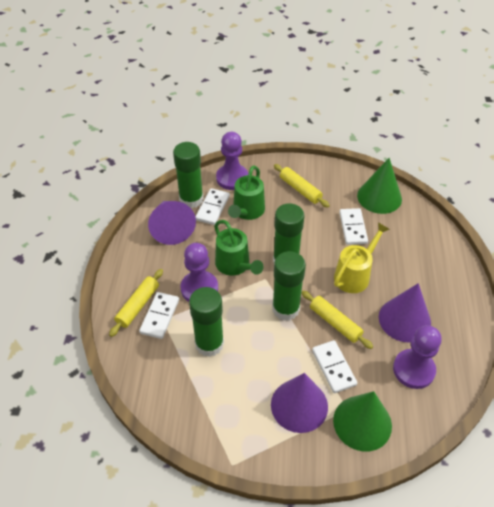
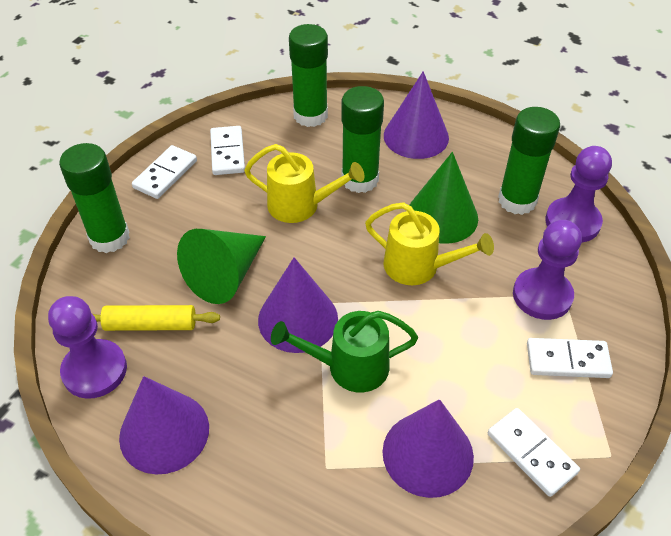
green watering can: 2 -> 1
purple cone: 3 -> 4
yellow rolling pin: 3 -> 1
yellow watering can: 1 -> 2

